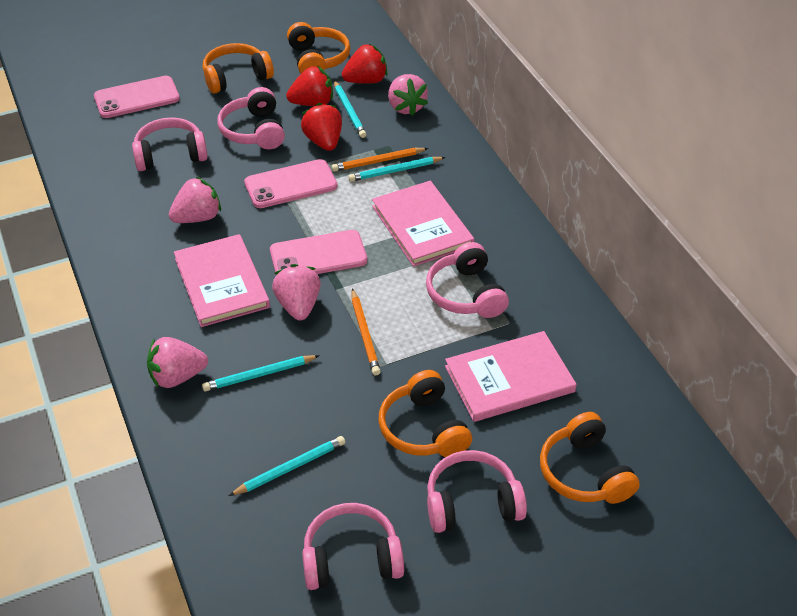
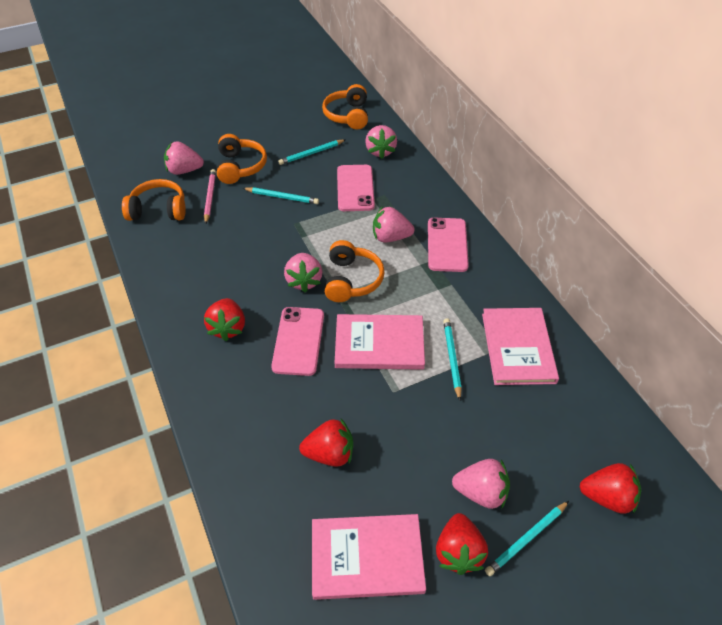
orange pencil: 2 -> 0
pink headphones: 5 -> 0
pink pencil: 0 -> 1
pink strawberry: 4 -> 5
red strawberry: 3 -> 4

